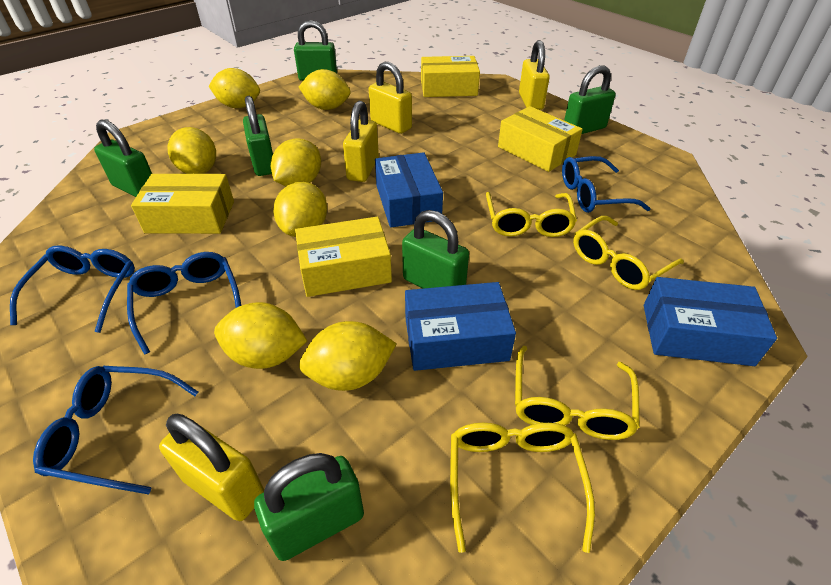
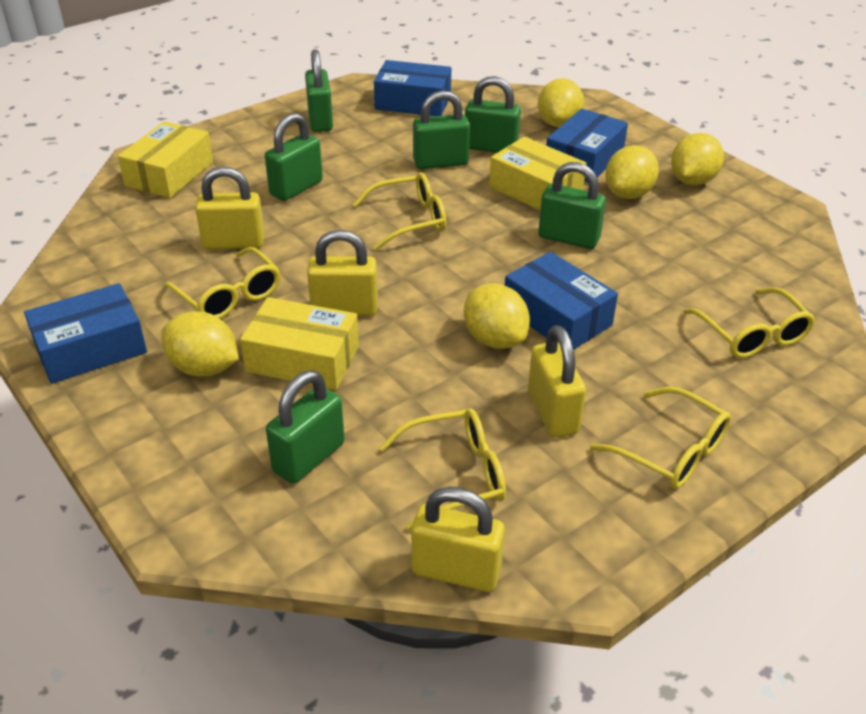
blue box: 3 -> 4
blue glasses: 4 -> 0
yellow box: 4 -> 3
yellow glasses: 4 -> 5
yellow lemon: 7 -> 5

